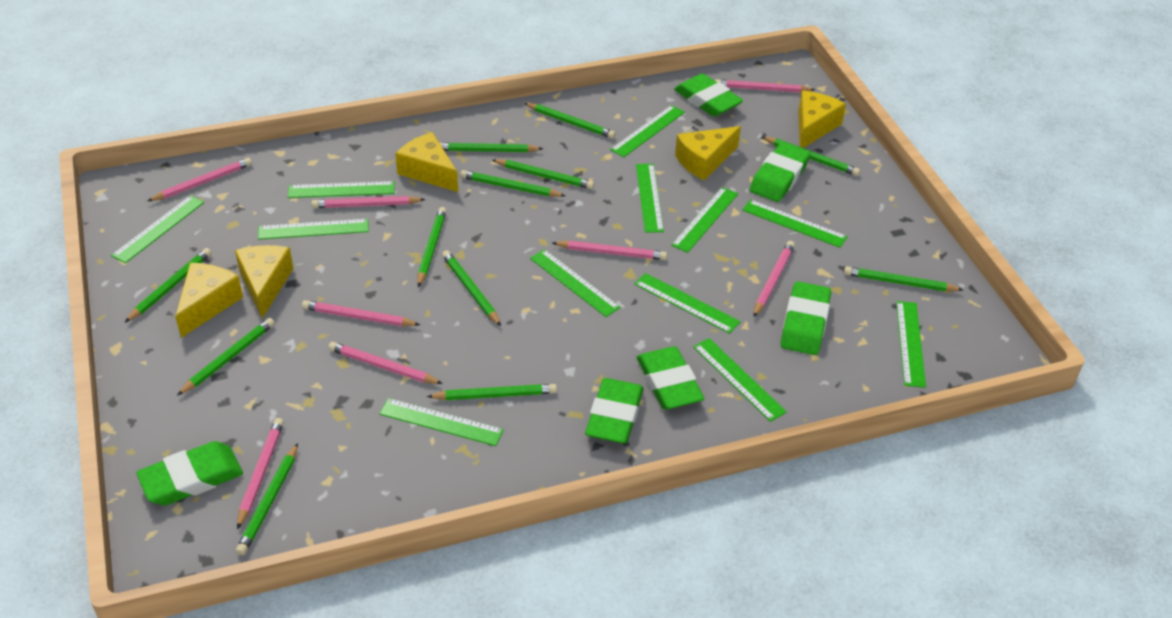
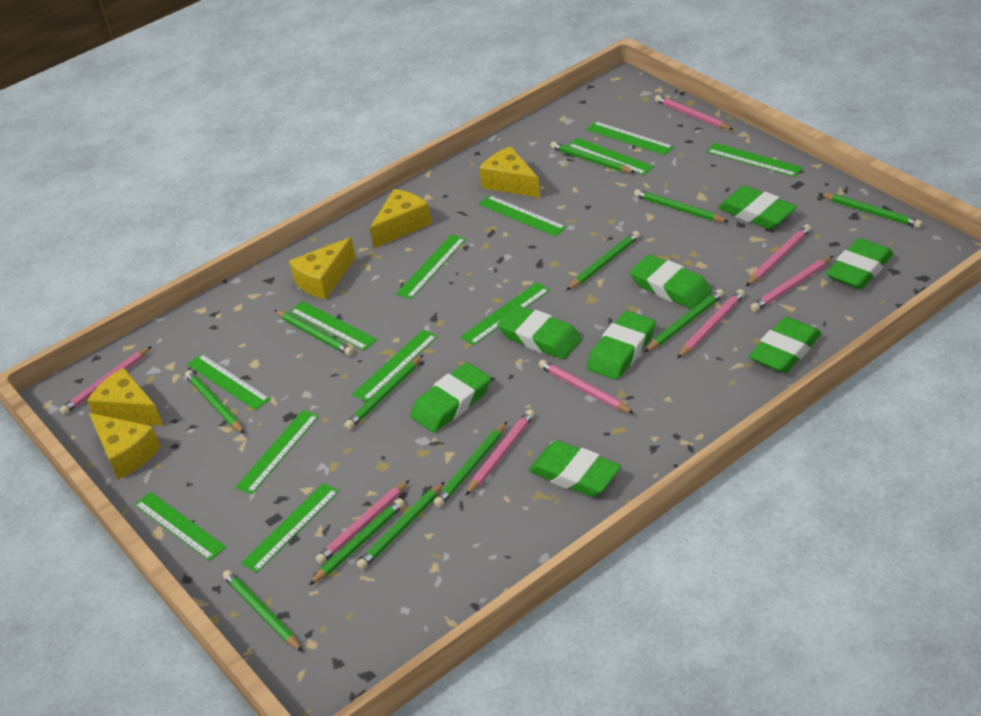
green eraser: 6 -> 8

